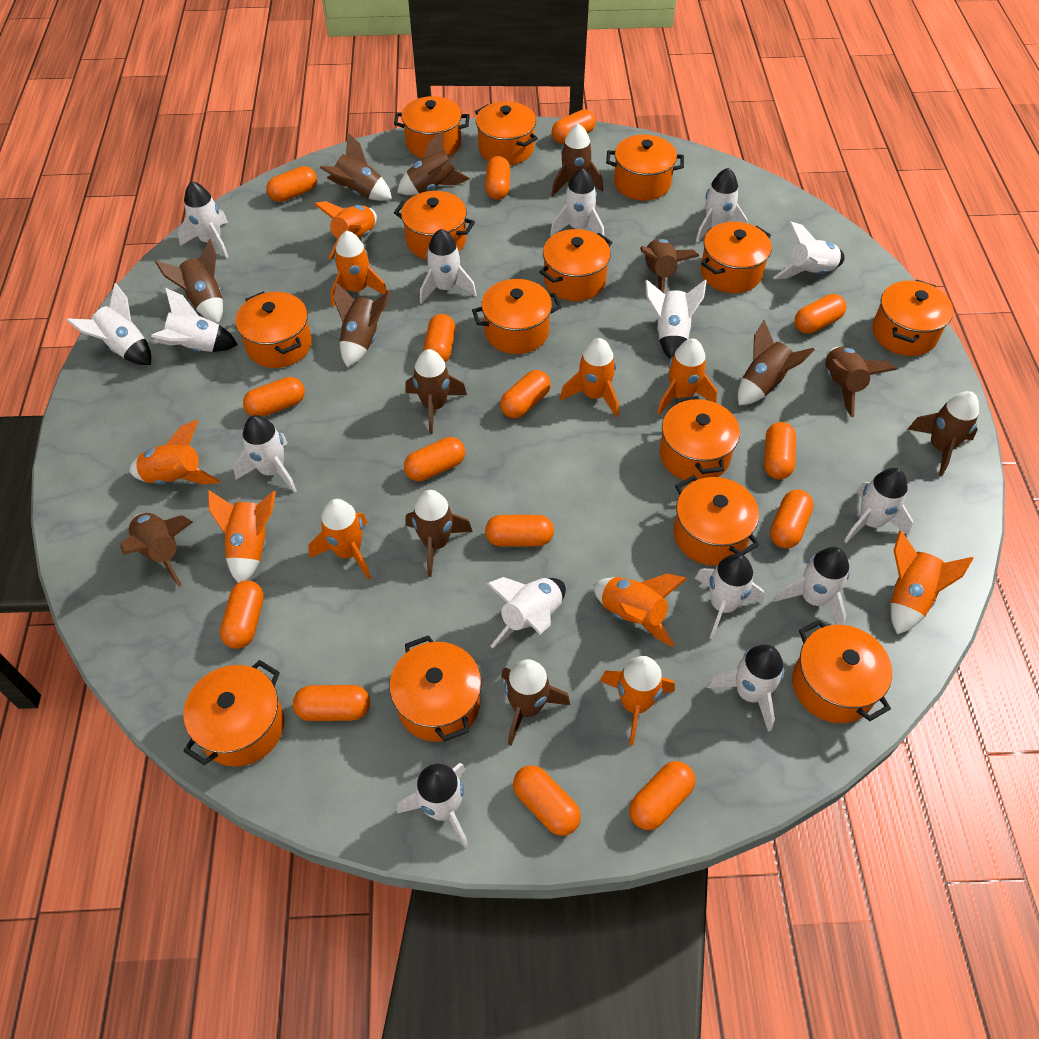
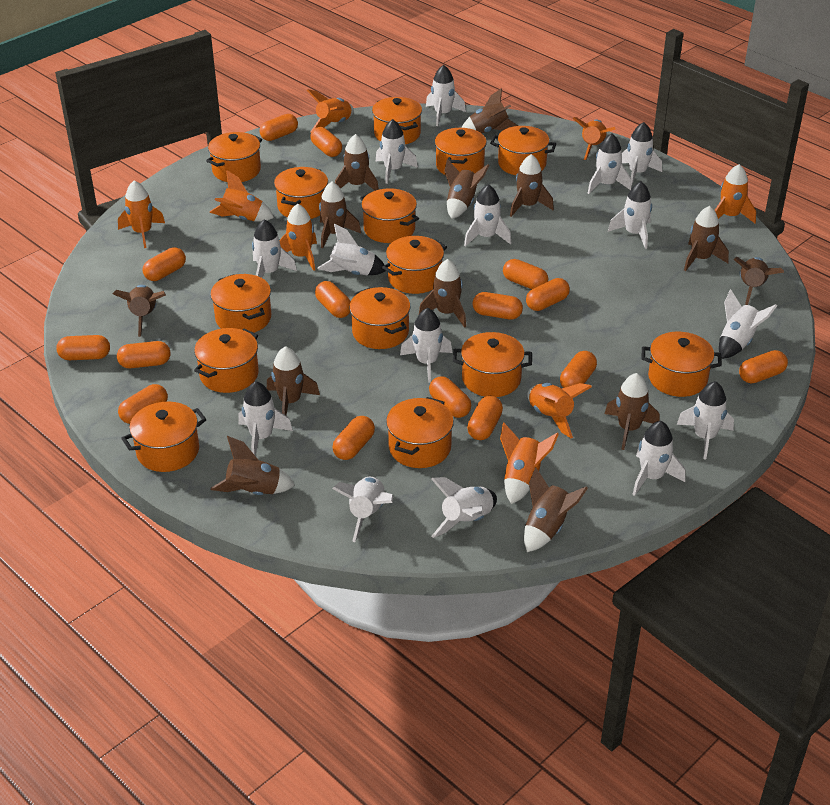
orange rocket: 10 -> 8

